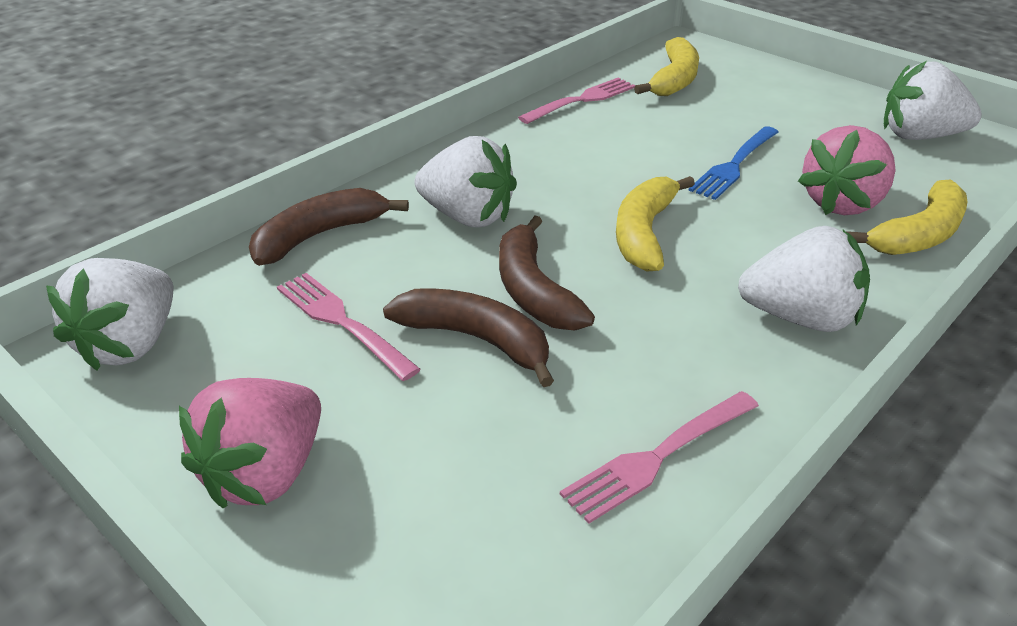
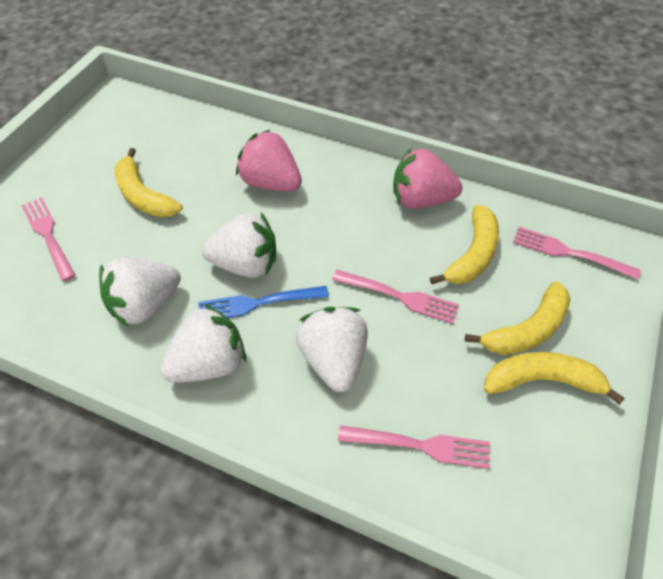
brown banana: 3 -> 0
pink fork: 3 -> 4
yellow banana: 3 -> 4

